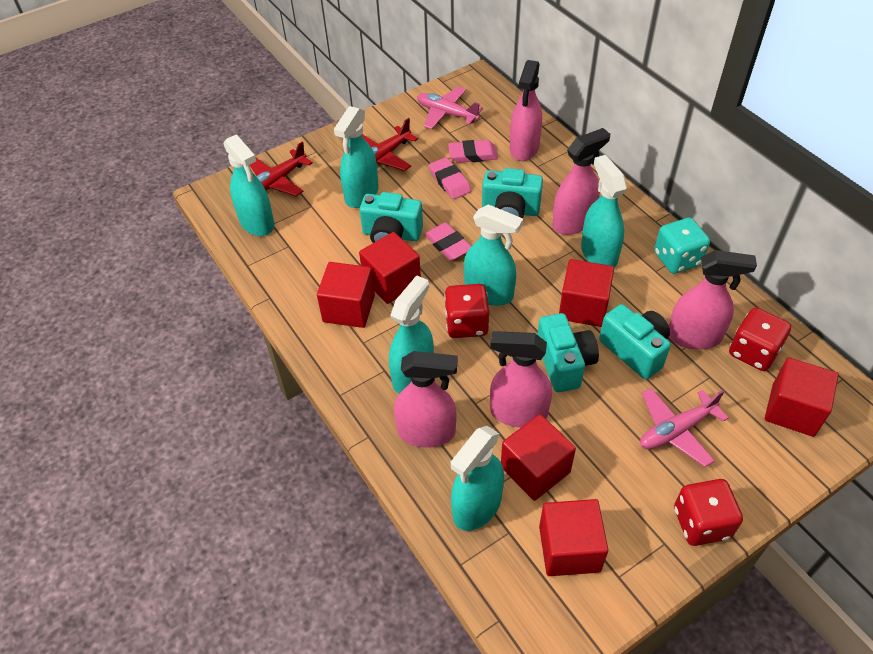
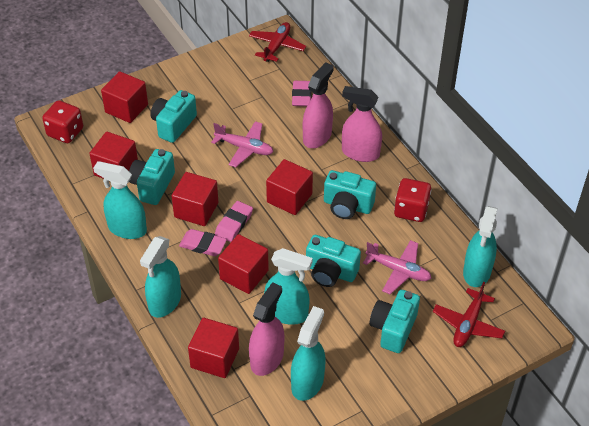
pink spray bottle: 5 -> 3
red dice: 3 -> 2
turquoise camera: 4 -> 5
turquoise dice: 1 -> 0
turquoise spray bottle: 6 -> 5

